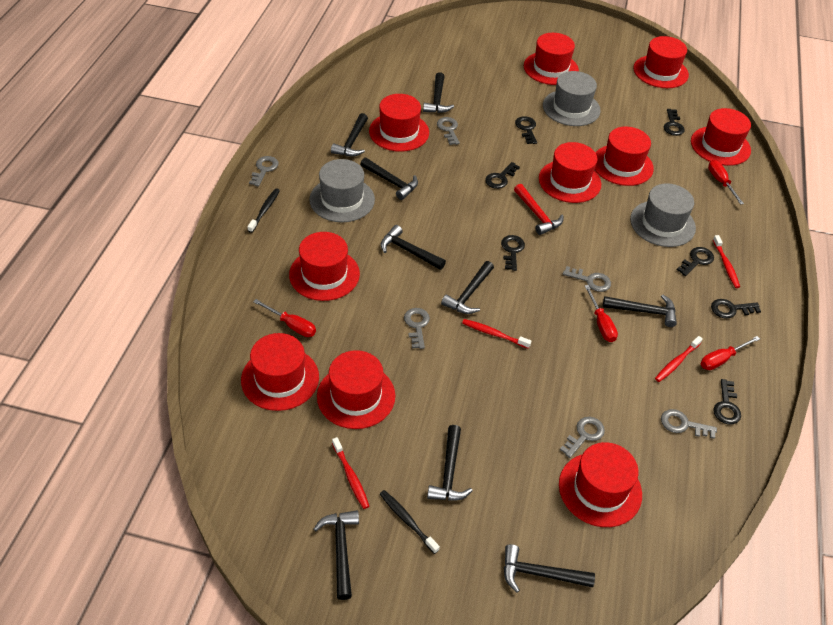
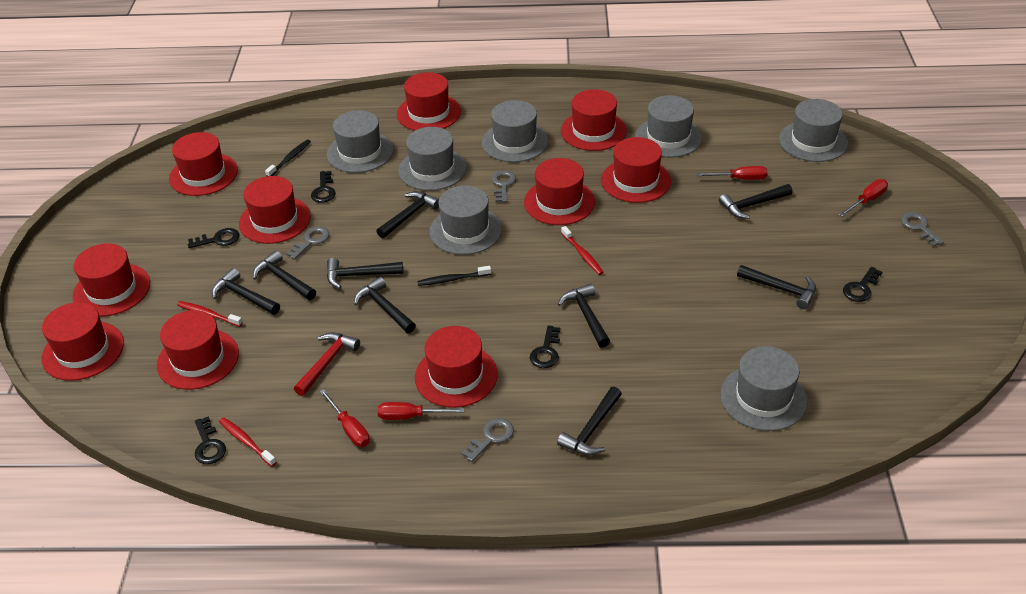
black key: 7 -> 5
grey hat: 3 -> 7
grey key: 6 -> 4
red toothbrush: 4 -> 3

